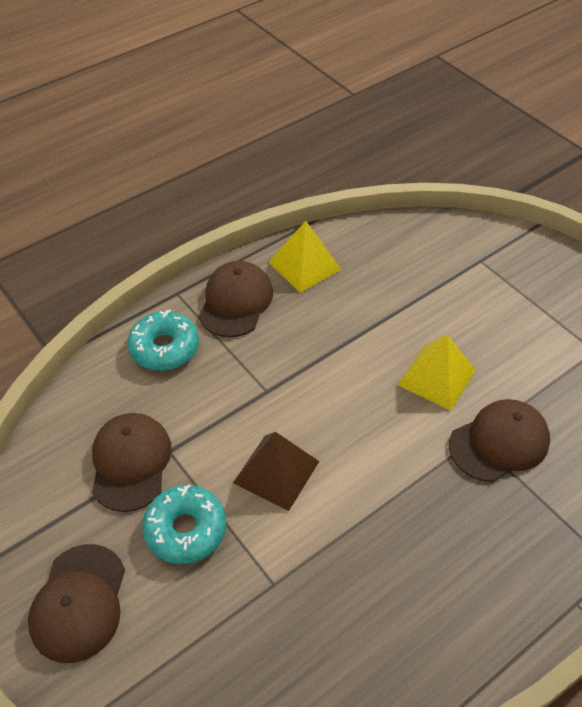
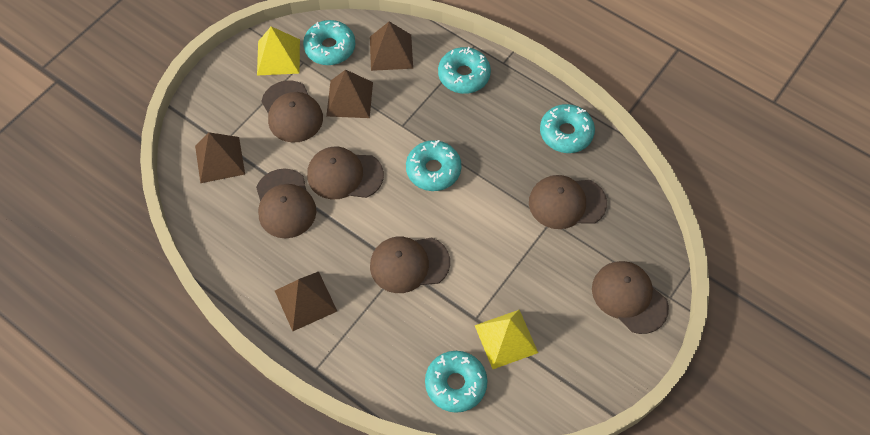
brown cap: 4 -> 6
brown pyramid: 1 -> 4
turquoise donut: 2 -> 5

